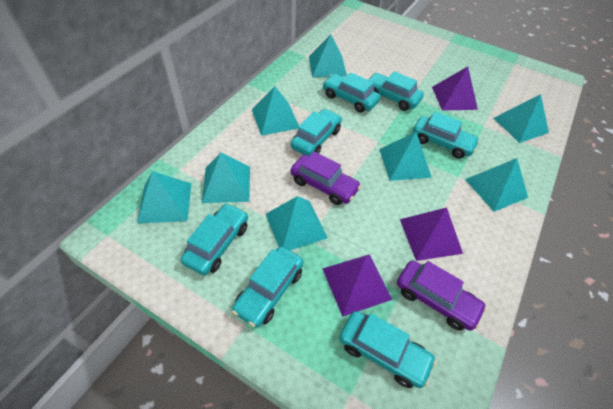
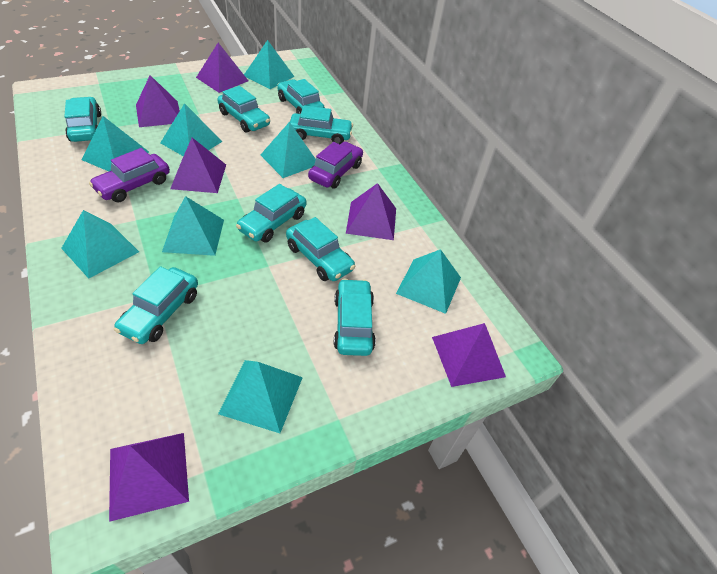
purple pyramid: 3 -> 6
turquoise car: 7 -> 8

